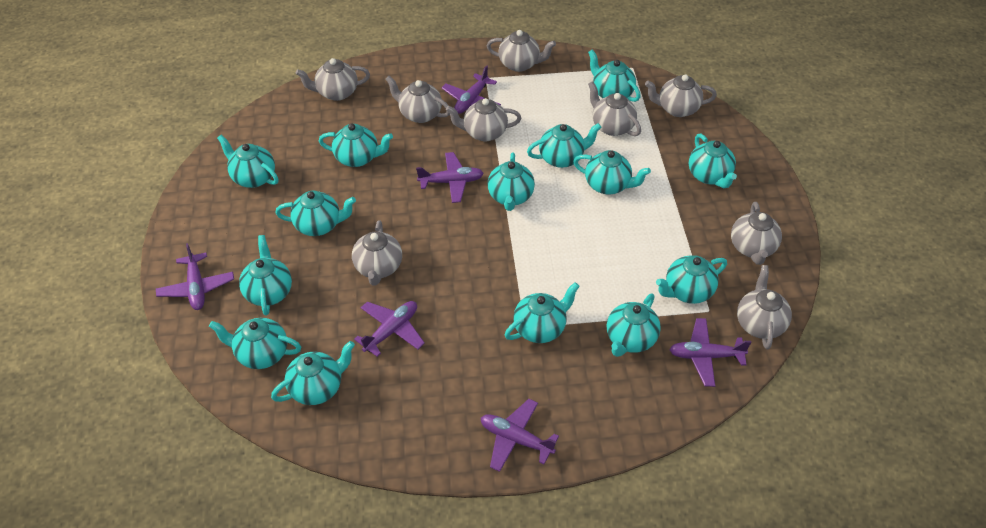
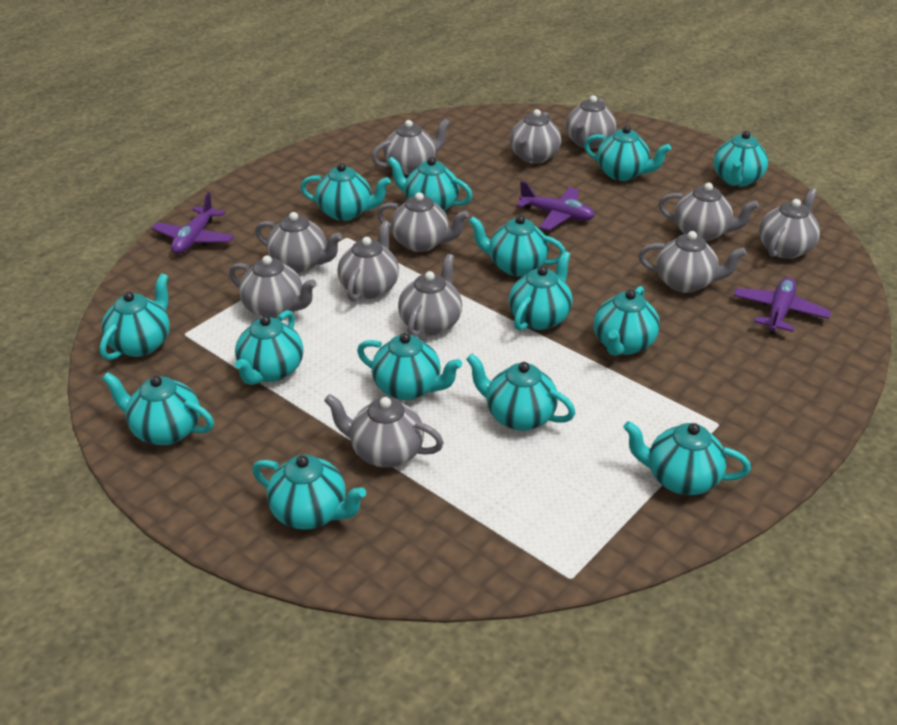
grey teapot: 9 -> 12
purple plane: 6 -> 3

